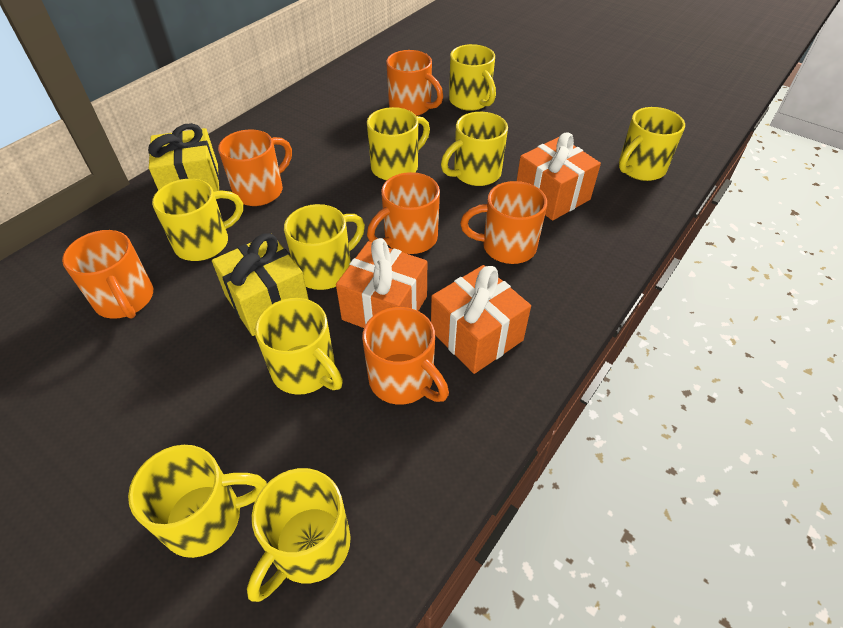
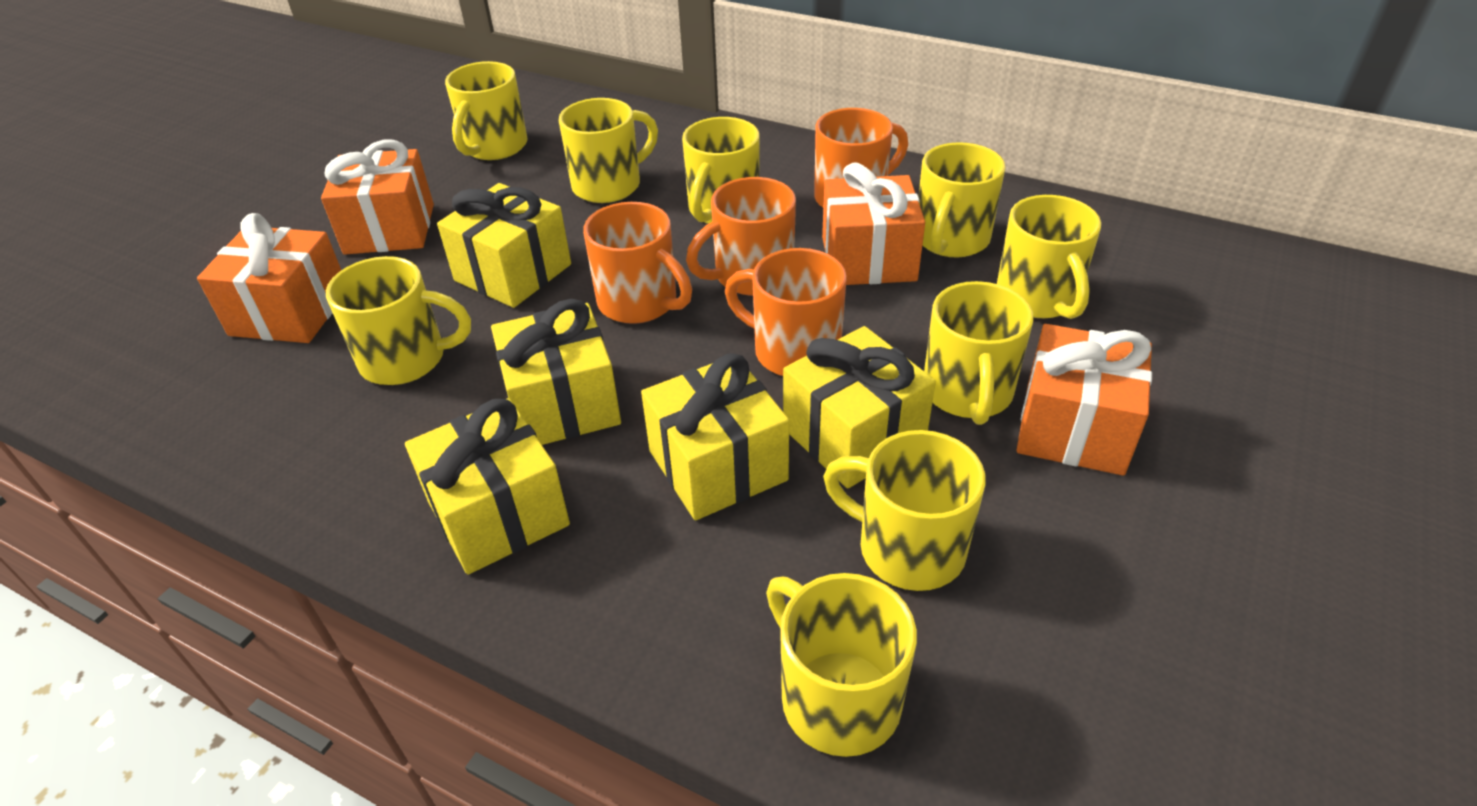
orange gift: 3 -> 4
orange mug: 6 -> 4
yellow gift: 2 -> 5

